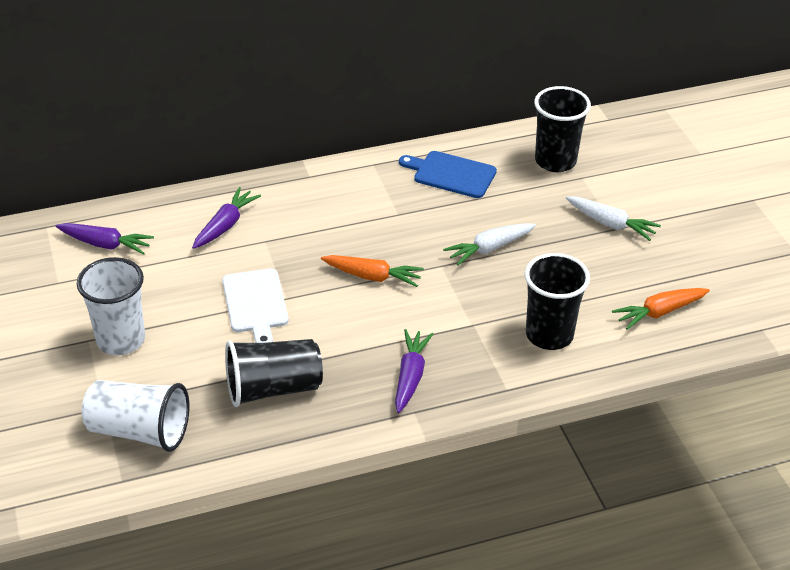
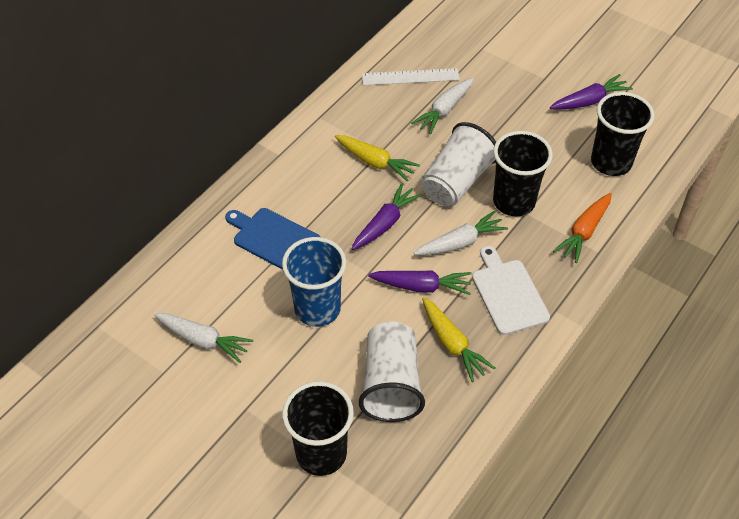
blue cup: 0 -> 1
orange carrot: 2 -> 1
white carrot: 2 -> 3
white ruler: 0 -> 1
yellow carrot: 0 -> 2

